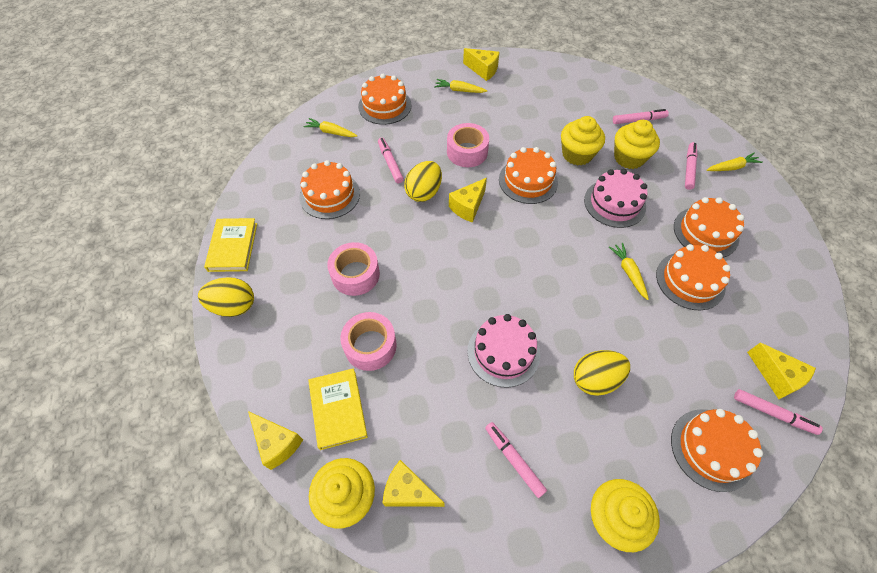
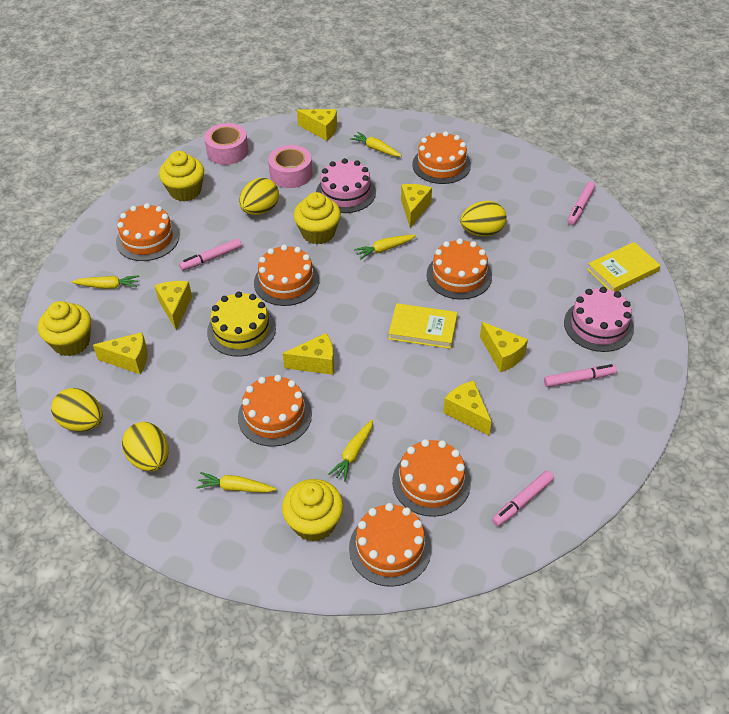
orange cake: 6 -> 7
pink marker: 5 -> 4
pink tape: 3 -> 2
yellow cake: 0 -> 1
yellow carrot: 4 -> 5
yellow cheese: 5 -> 7
yellow egg: 3 -> 4

